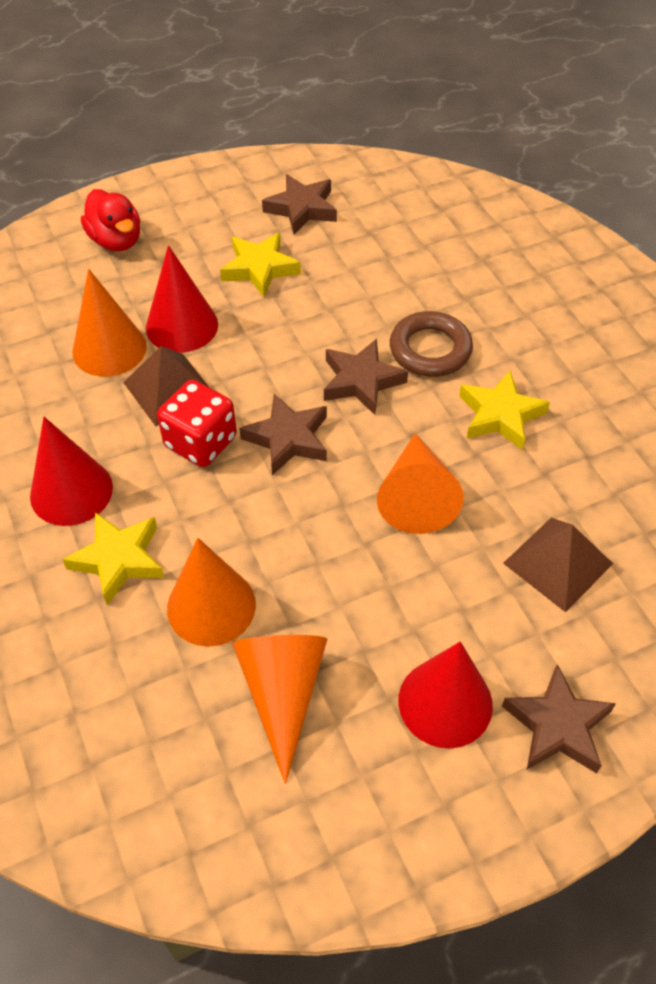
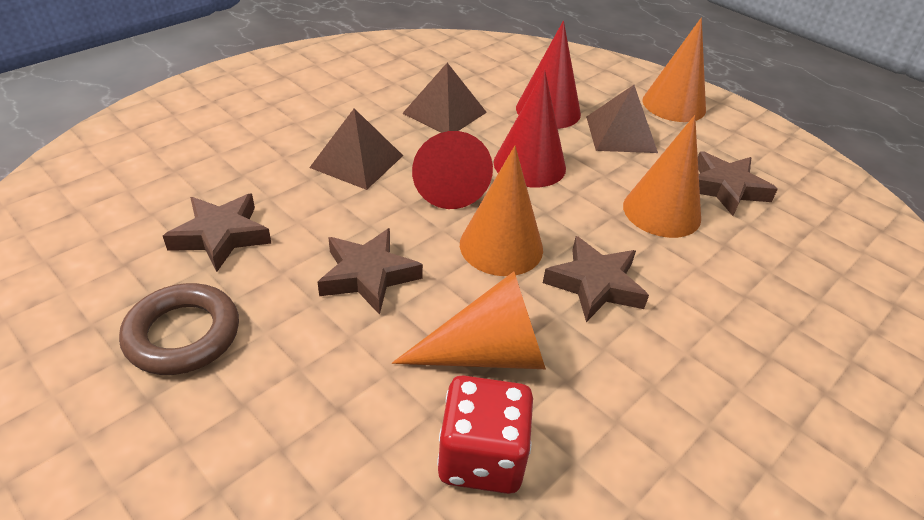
brown pyramid: 2 -> 3
red duck: 1 -> 0
yellow star: 3 -> 0

